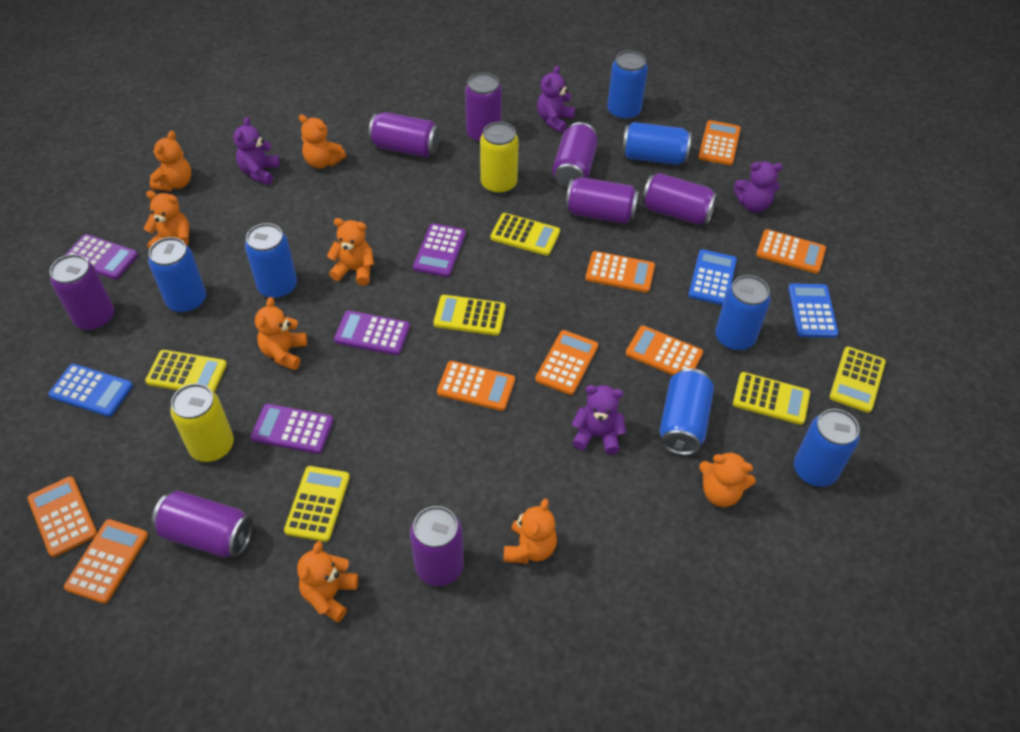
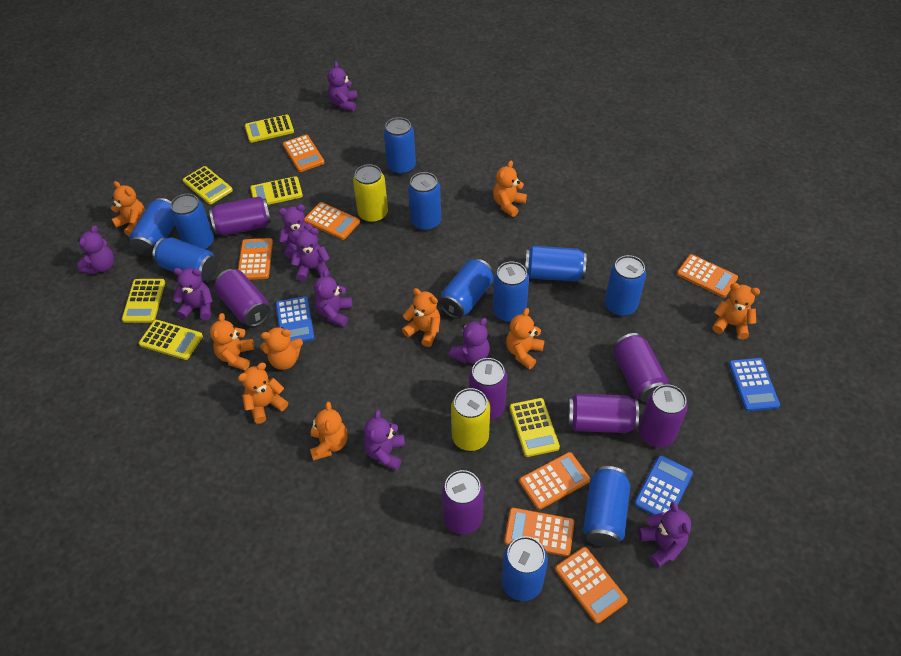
blue can: 7 -> 11
orange calculator: 8 -> 7
orange teddy bear: 8 -> 9
purple calculator: 4 -> 0
purple can: 8 -> 7
purple teddy bear: 4 -> 9

